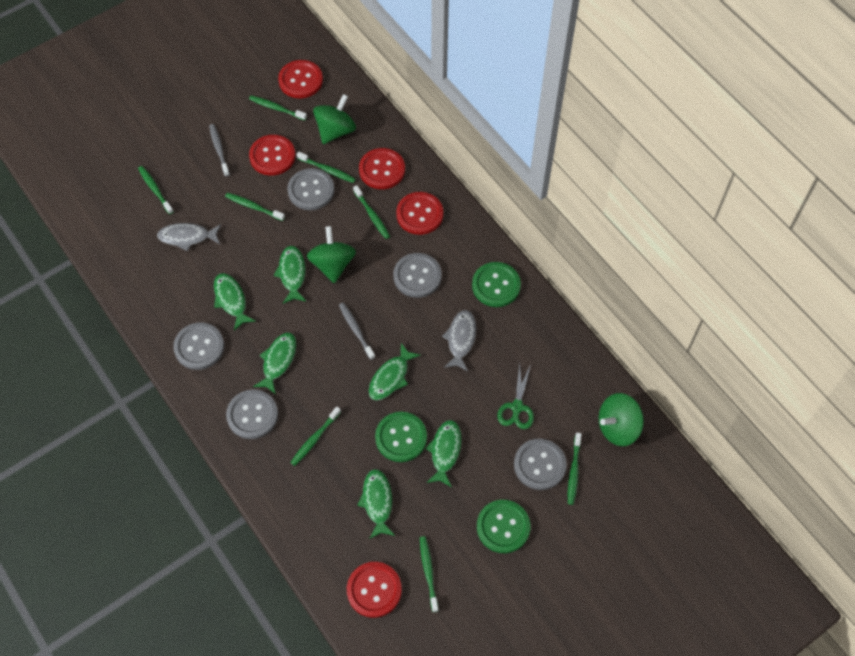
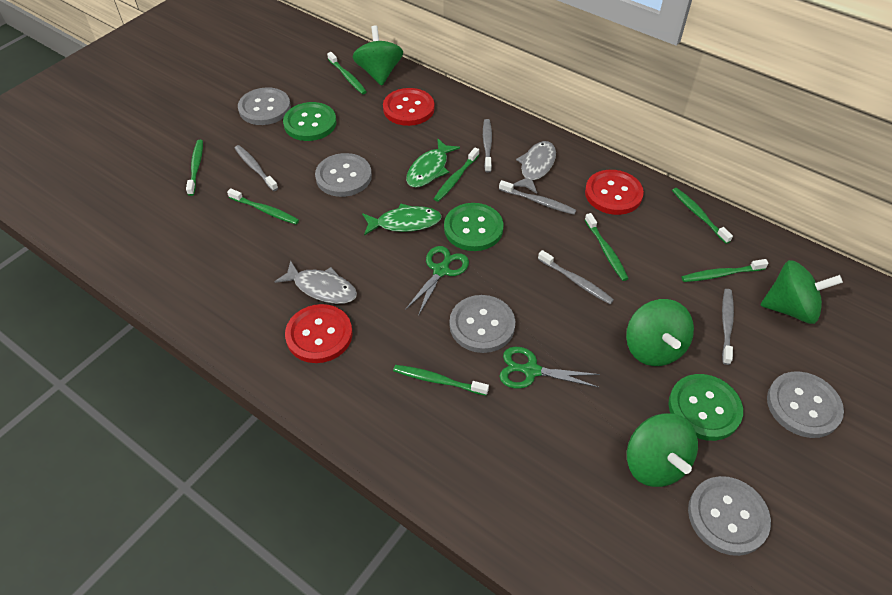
green fish: 6 -> 2
green scissors: 1 -> 2
green spinning top: 3 -> 4
grey toothbrush: 2 -> 5
red button: 5 -> 3

